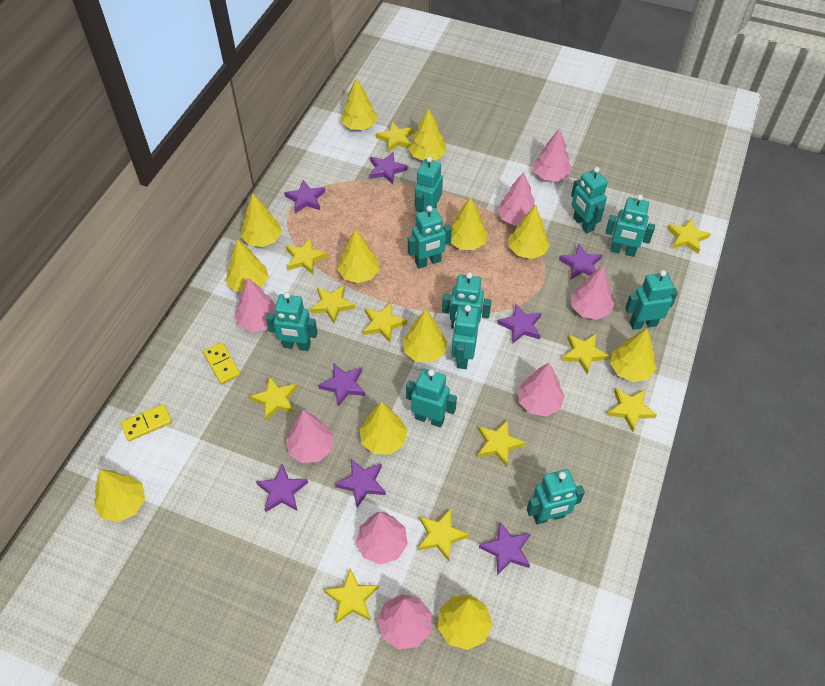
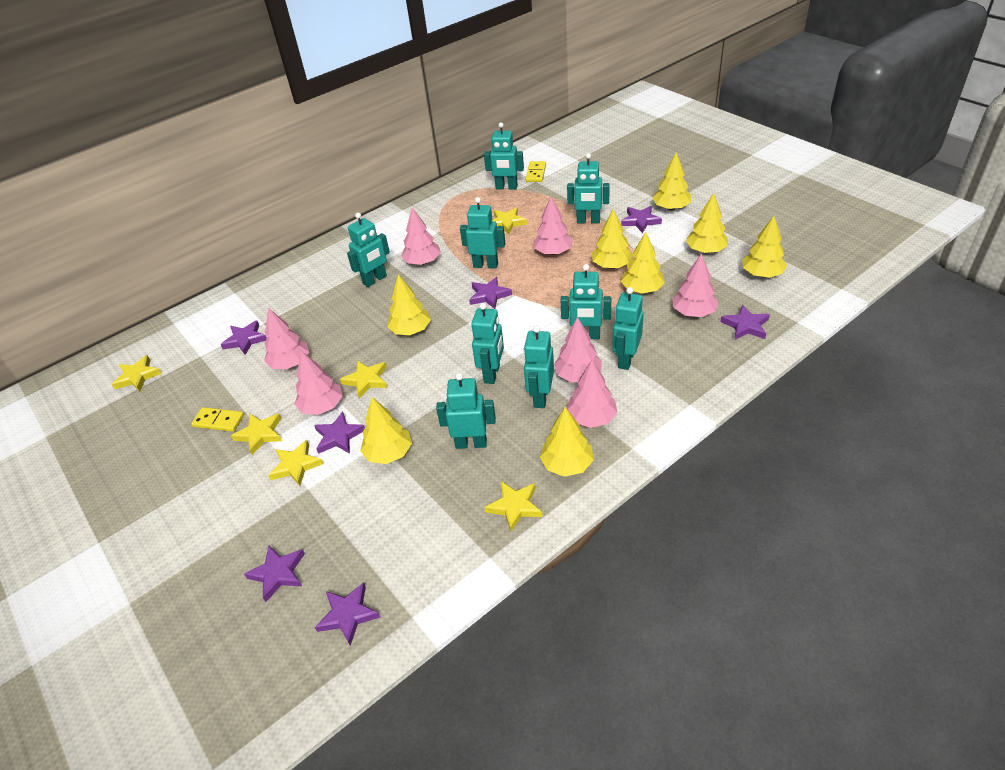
pink tree: 8 -> 7
purple star: 8 -> 7
turquoise robot: 10 -> 9
yellow star: 11 -> 6
yellow tree: 12 -> 8

